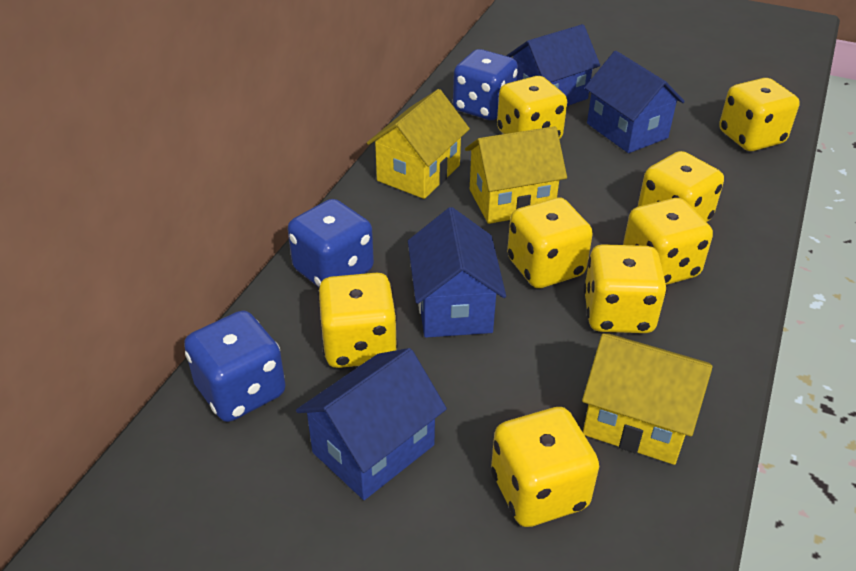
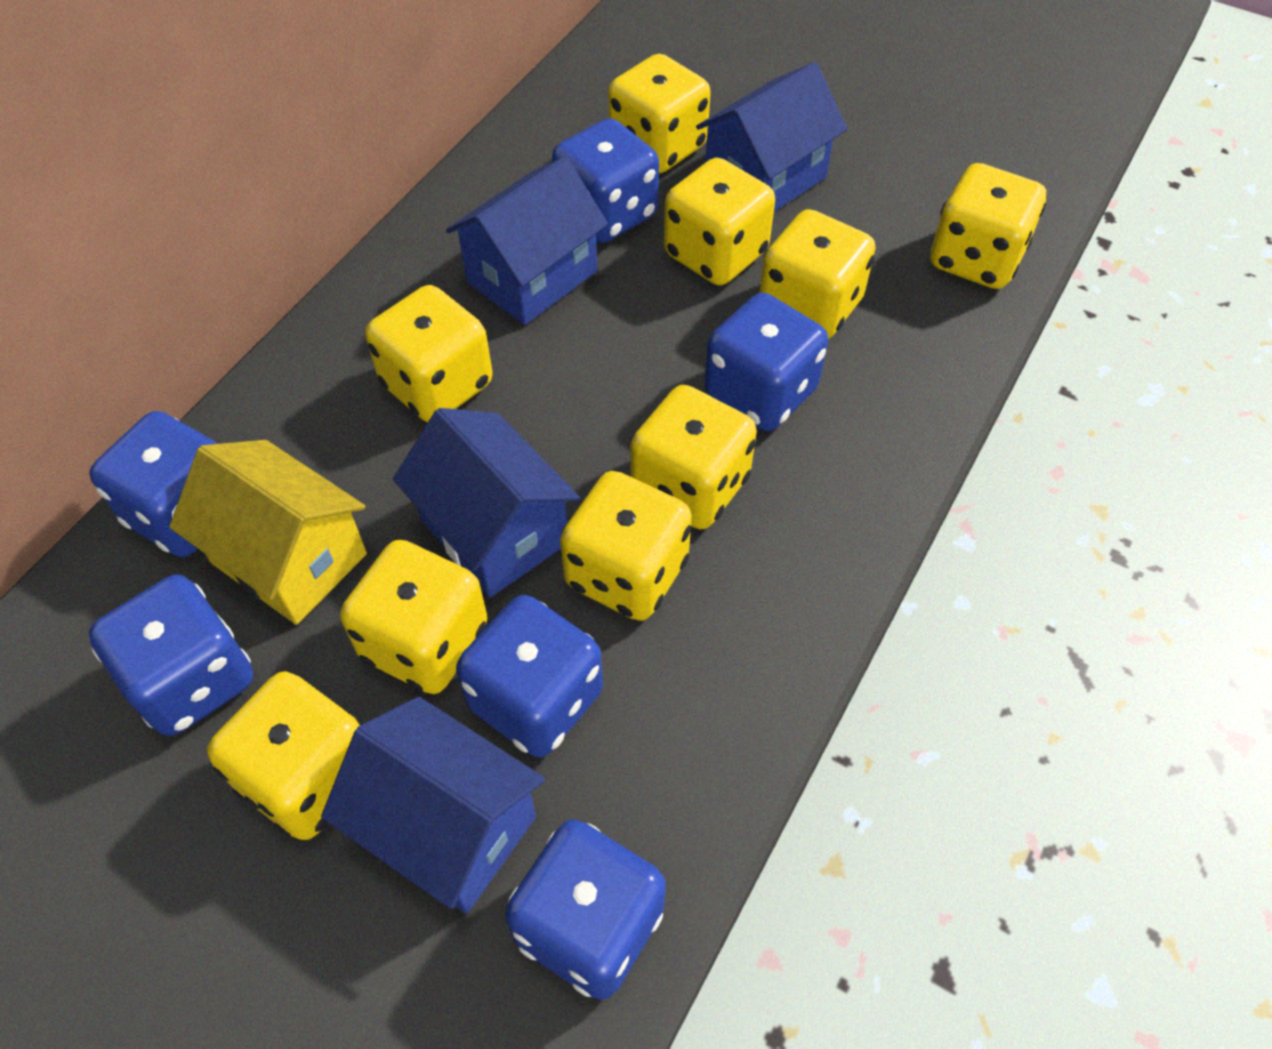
blue dice: 3 -> 6
yellow dice: 8 -> 9
yellow house: 3 -> 1

